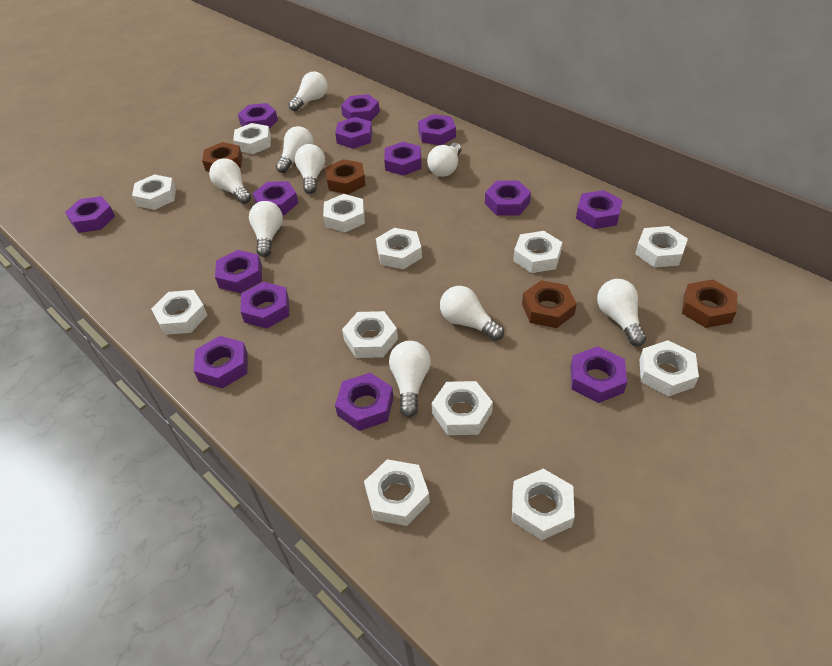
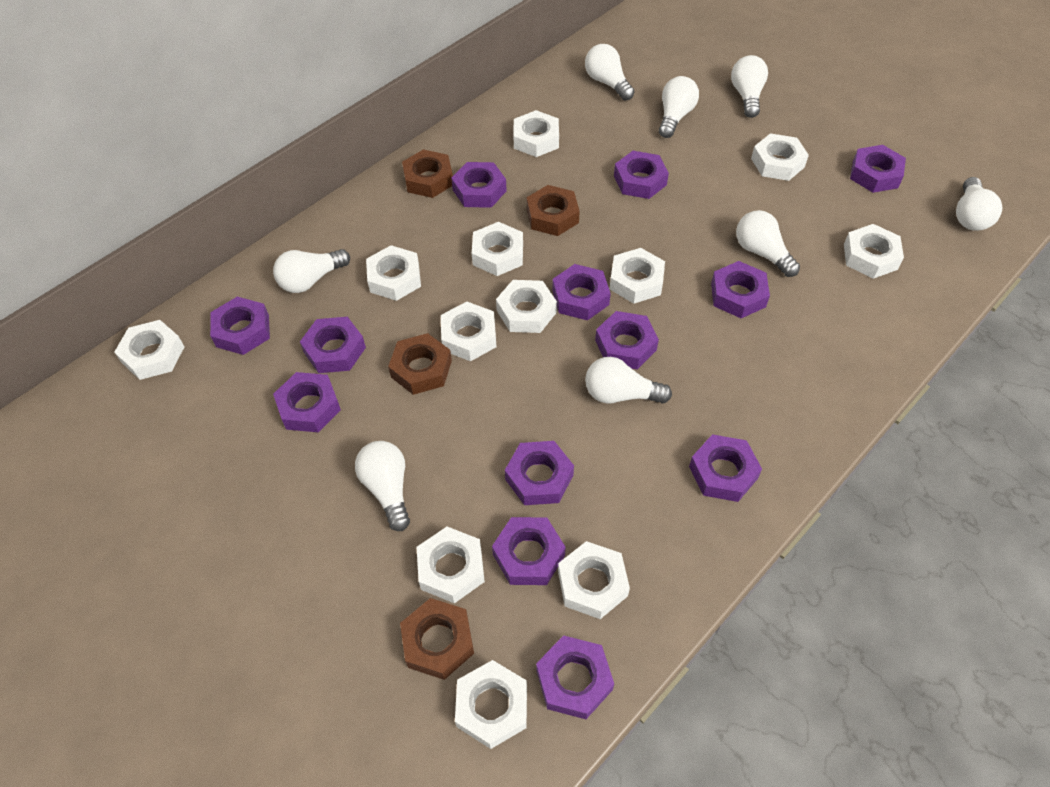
purple nut: 14 -> 13
white light bulb: 9 -> 8

